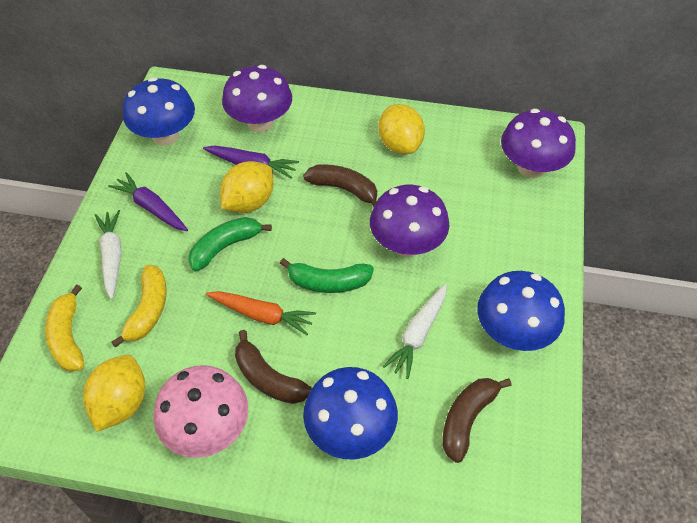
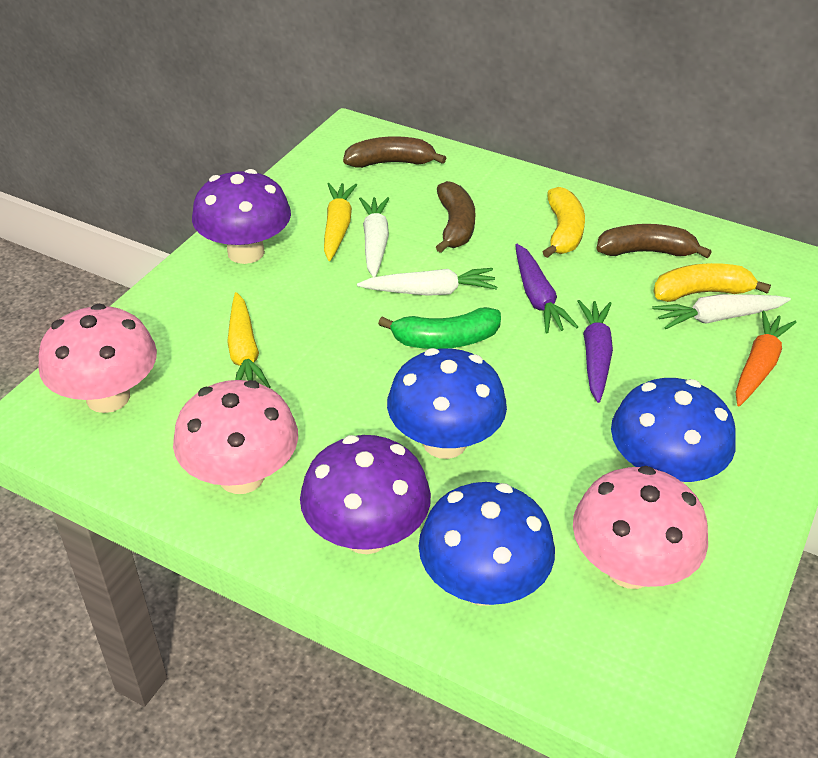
green banana: 2 -> 1
pink mushroom: 1 -> 3
purple mushroom: 3 -> 2
white carrot: 2 -> 3
yellow carrot: 0 -> 2
yellow lemon: 3 -> 0

